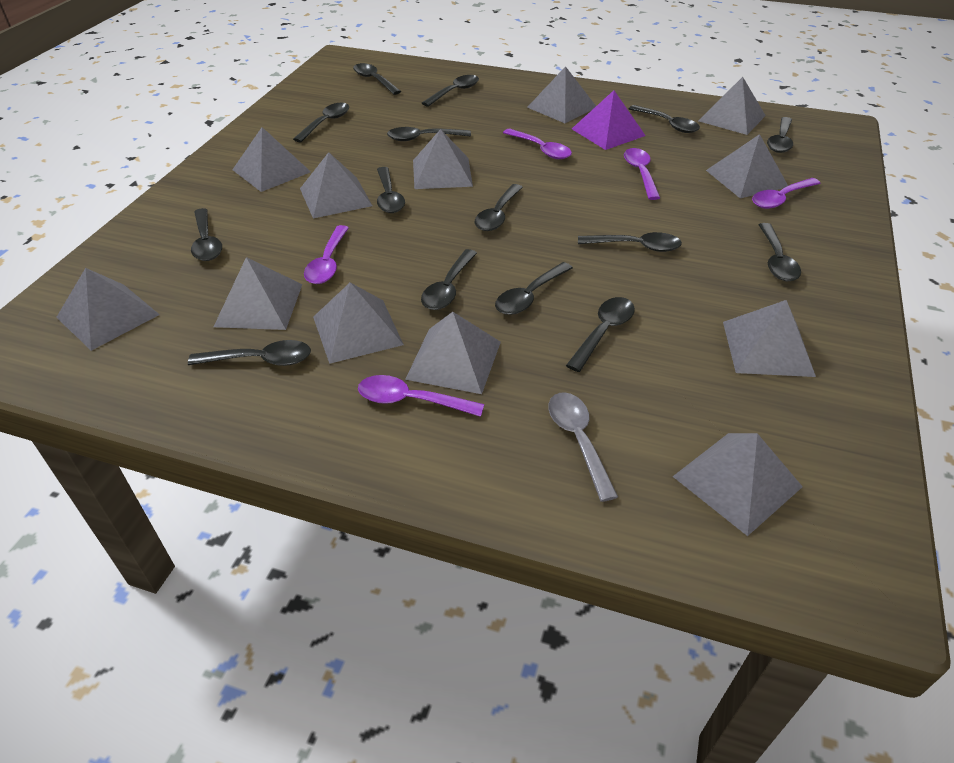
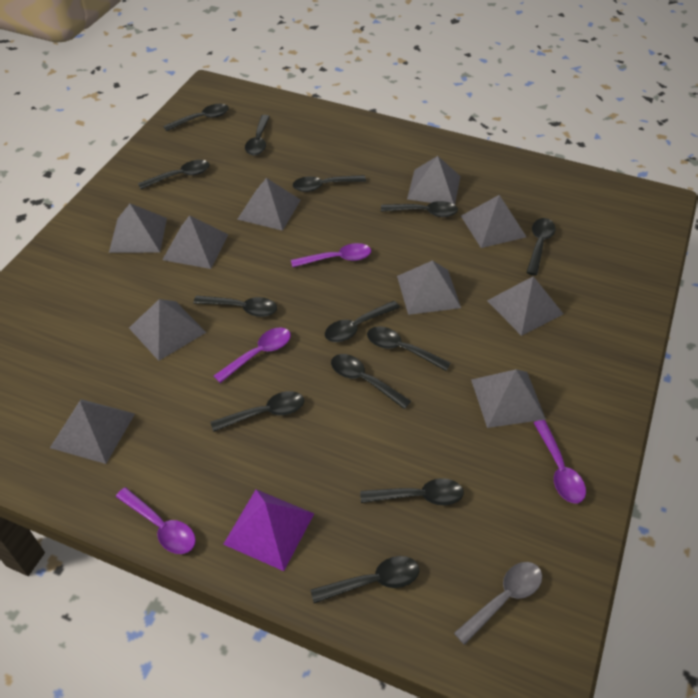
black spoon: 15 -> 13
grey pyramid: 12 -> 10
purple spoon: 5 -> 4

